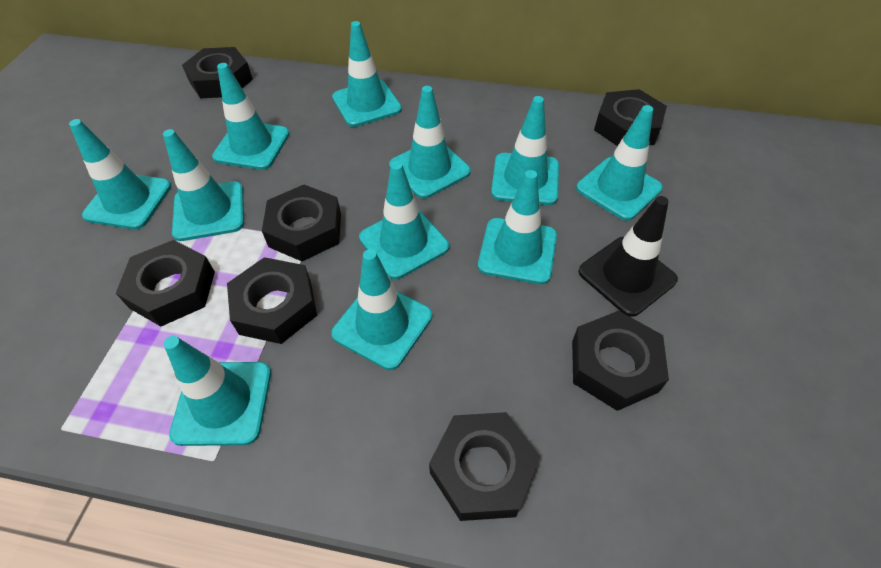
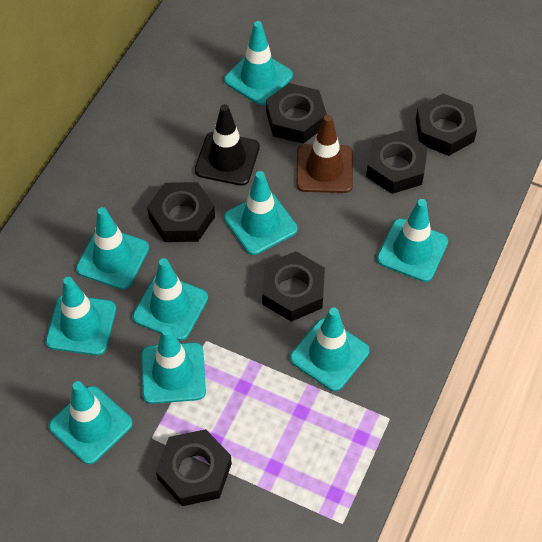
black nut: 7 -> 6
brown traffic cone: 0 -> 1
turquoise traffic cone: 11 -> 9

